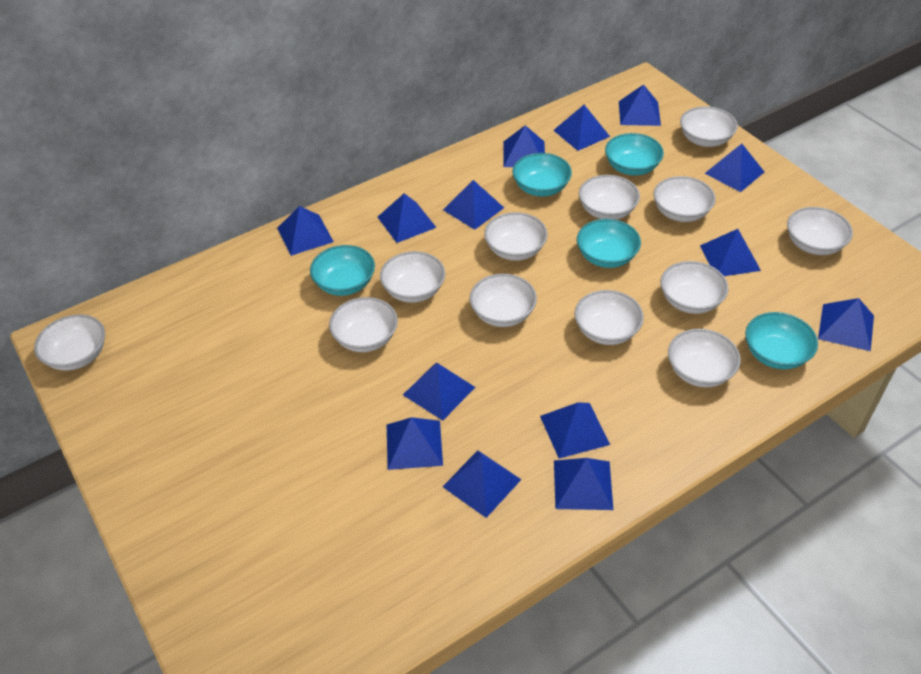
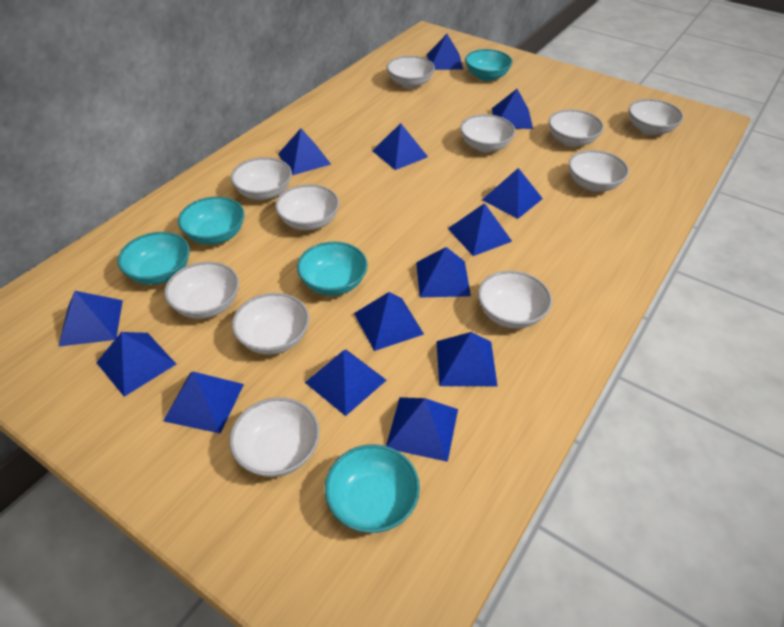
white bowl: 12 -> 11

